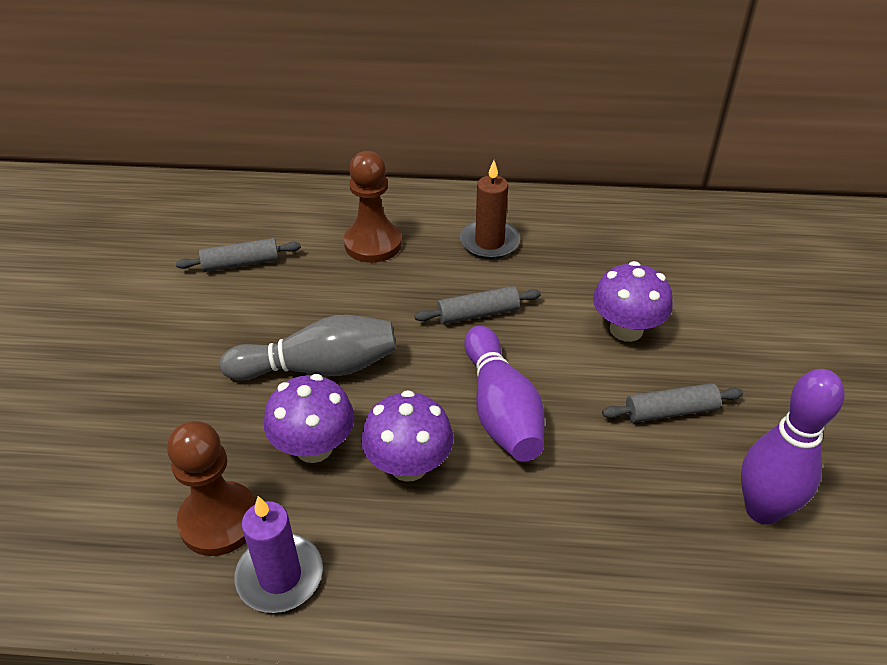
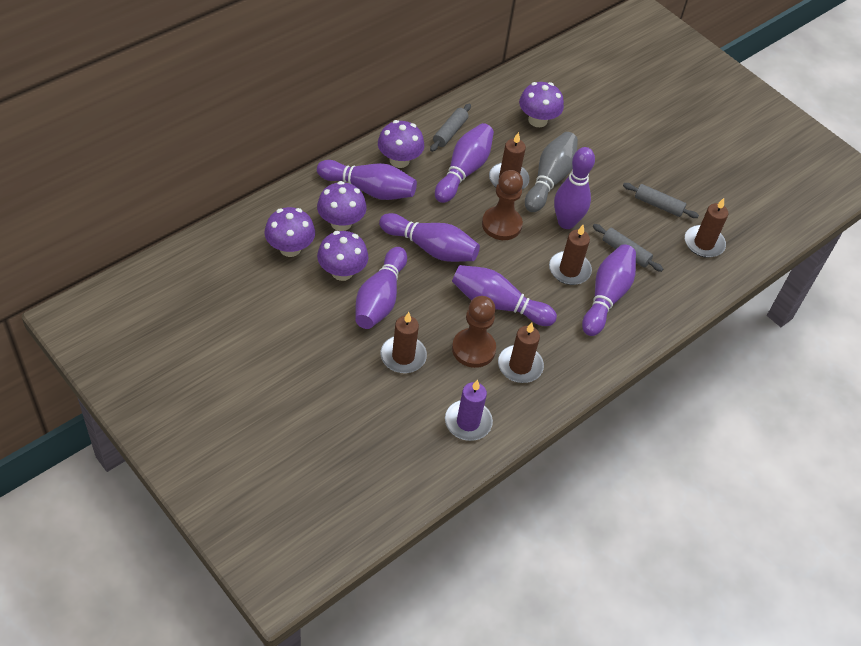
brown candle: 1 -> 5
purple bowling pin: 2 -> 7
purple mushroom: 3 -> 5

